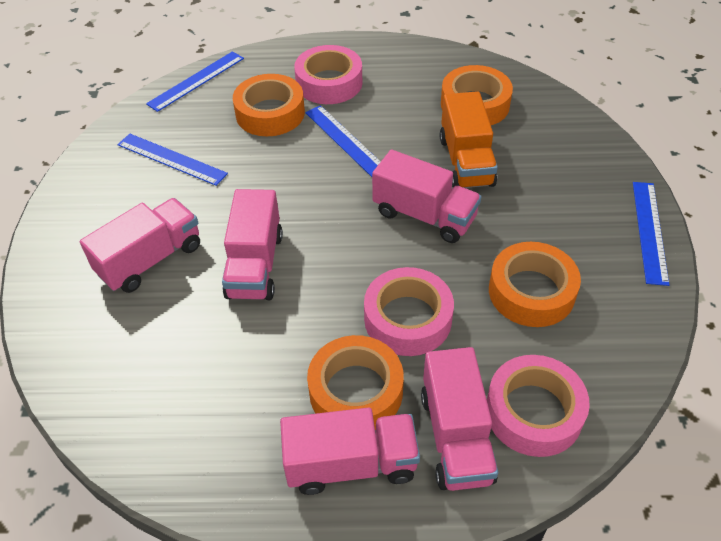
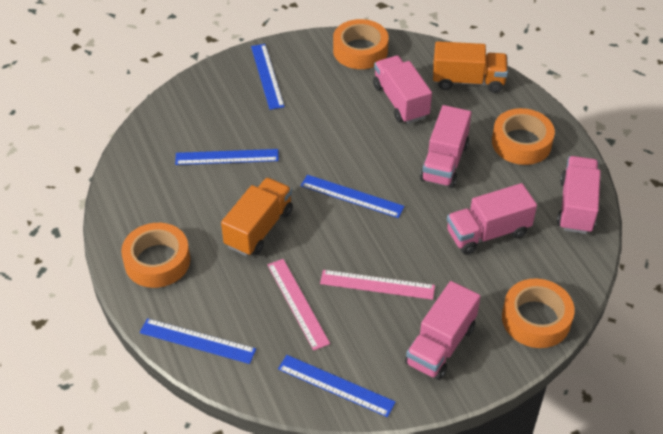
blue ruler: 4 -> 5
orange truck: 1 -> 2
pink ruler: 0 -> 2
pink tape: 3 -> 0

